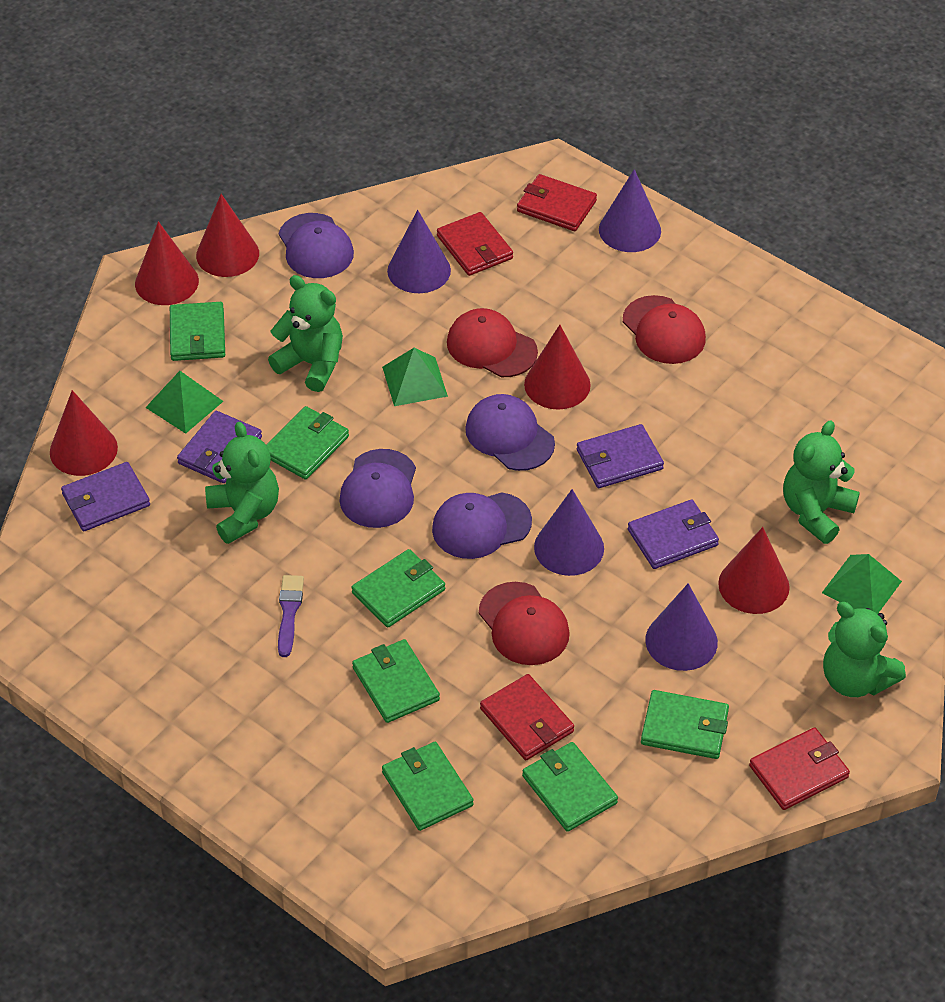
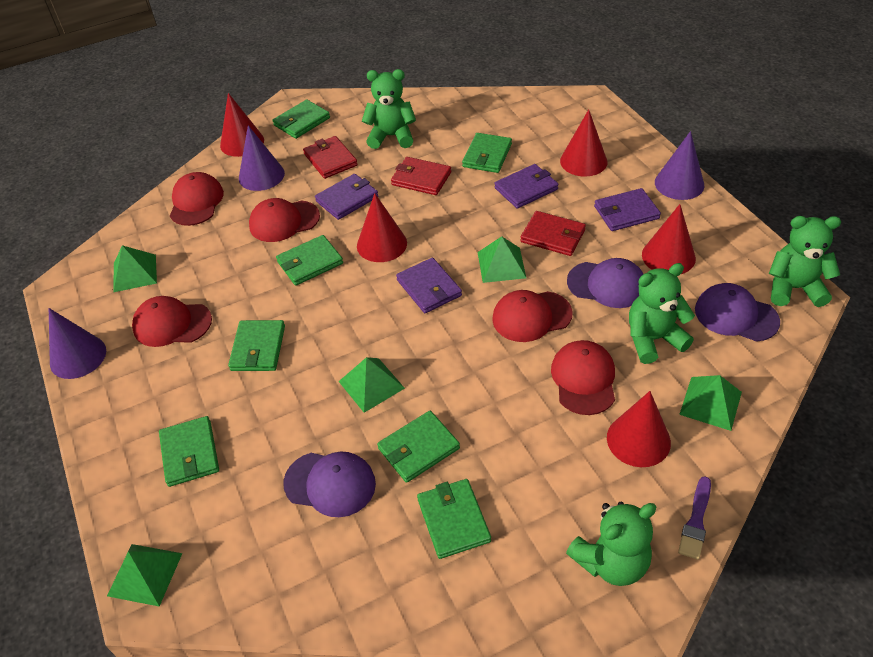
green pyramid: 3 -> 5
purple cap: 4 -> 3
purple cone: 4 -> 3
red cap: 3 -> 5
red wallet: 4 -> 3

